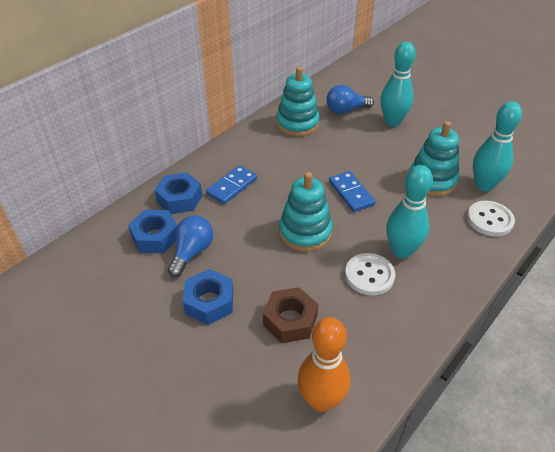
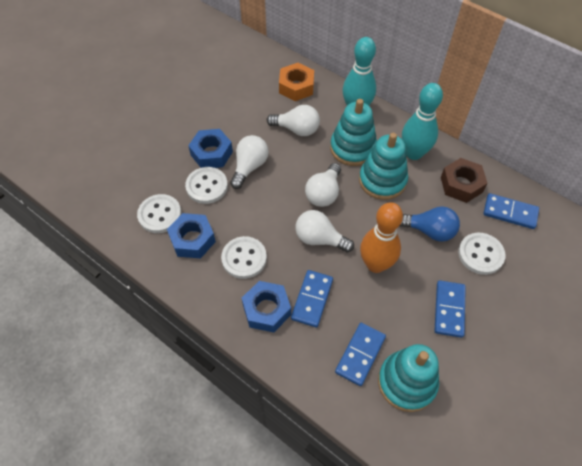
blue domino: 2 -> 4
blue light bulb: 2 -> 1
orange nut: 0 -> 1
turquoise bowling pin: 3 -> 2
white button: 2 -> 4
white light bulb: 0 -> 4

